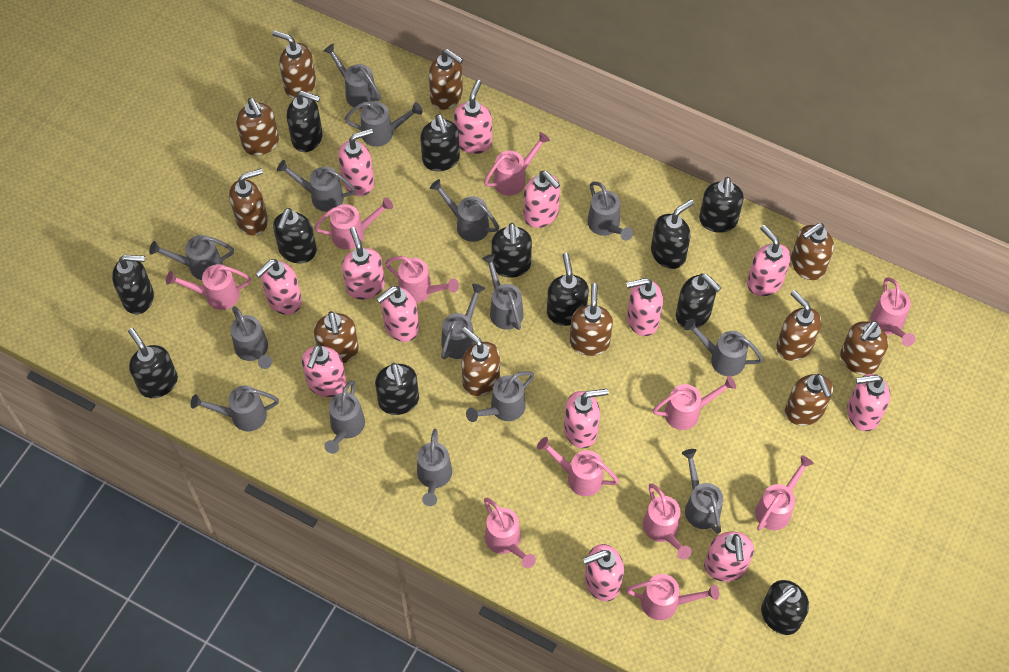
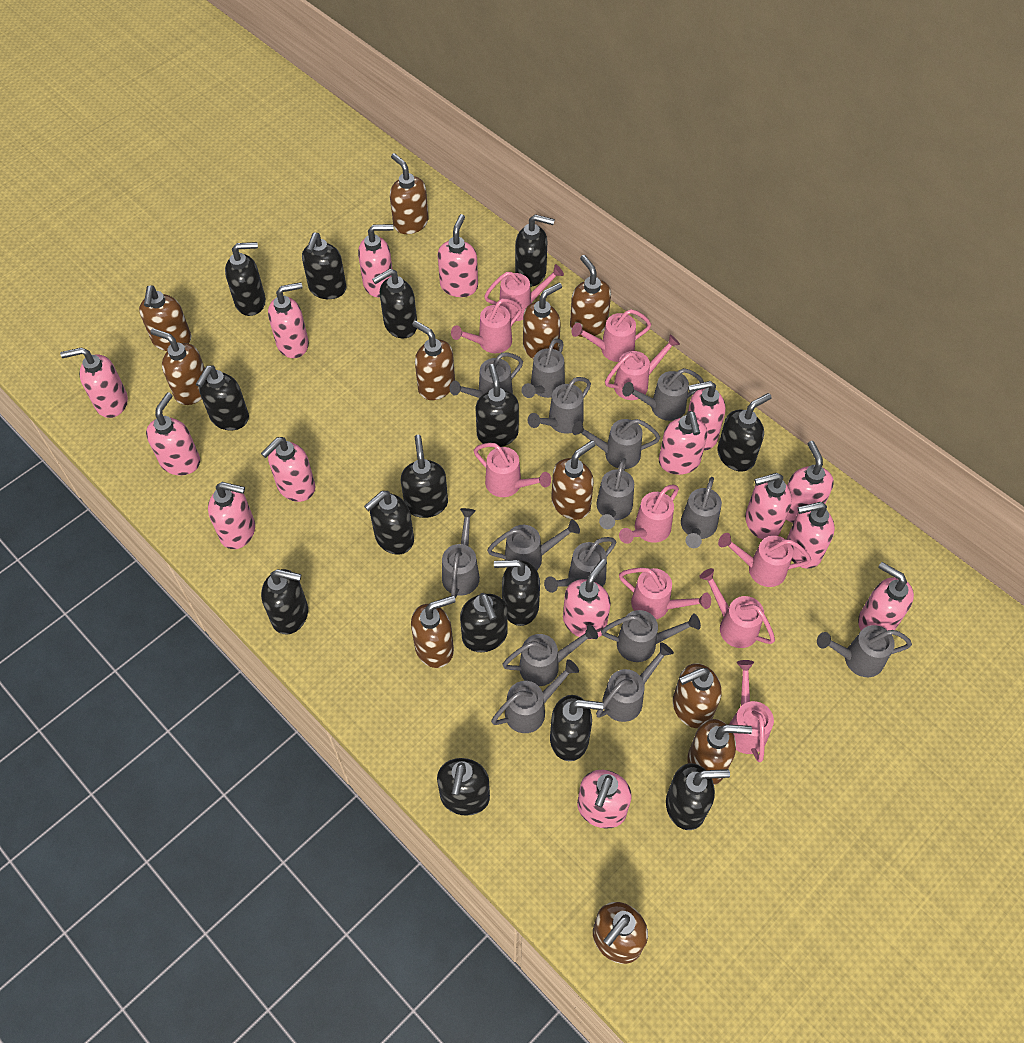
black soap dispenser: 12 -> 15
pink soap dispenser: 13 -> 15
pink watering can: 11 -> 10

